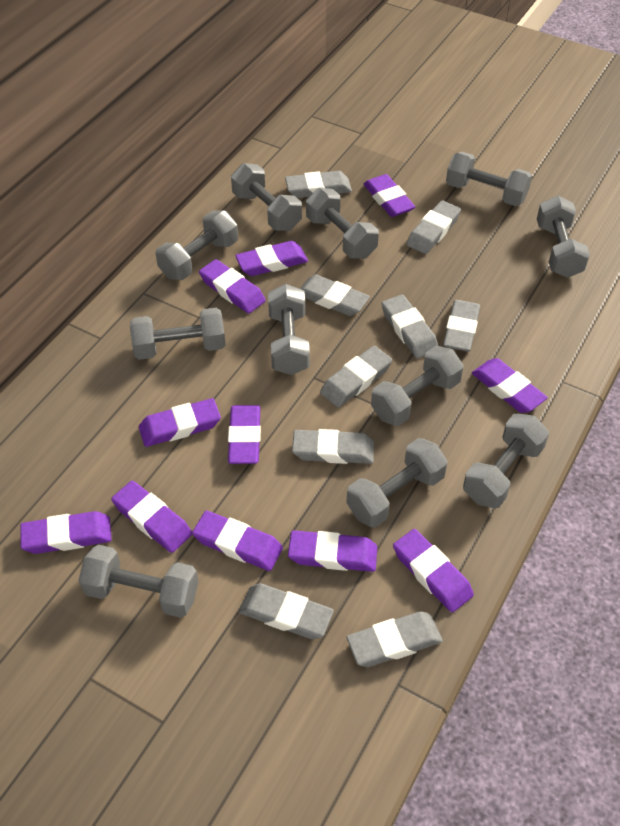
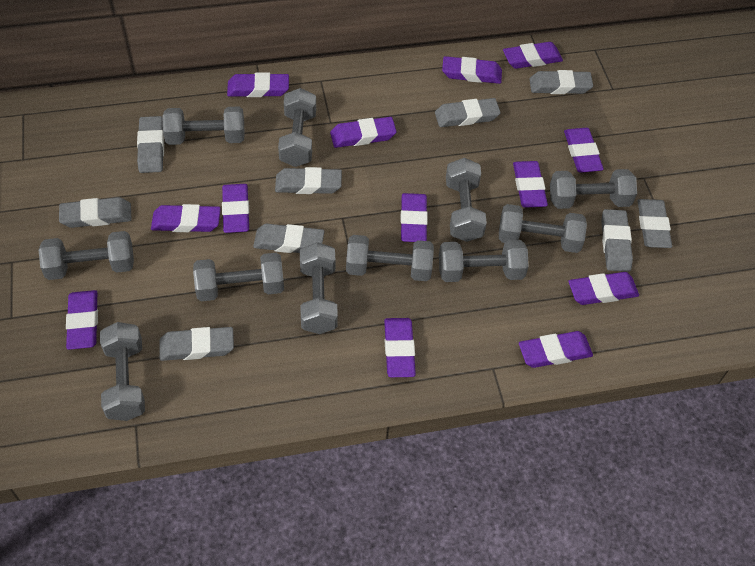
purple eraser: 11 -> 13

